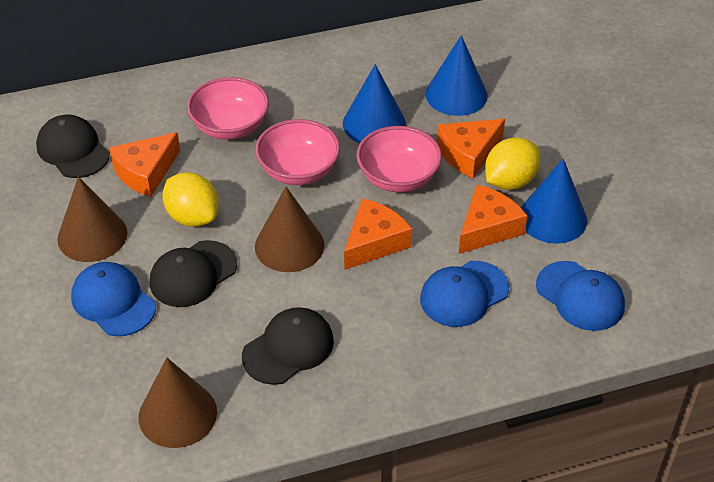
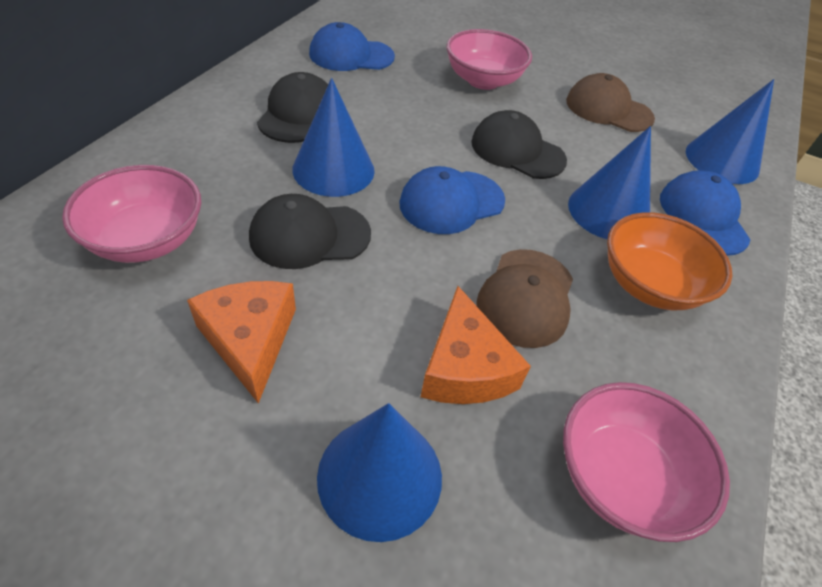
blue cone: 3 -> 4
brown cap: 0 -> 2
brown cone: 3 -> 0
orange bowl: 0 -> 1
orange cheese: 4 -> 2
yellow lemon: 2 -> 0

